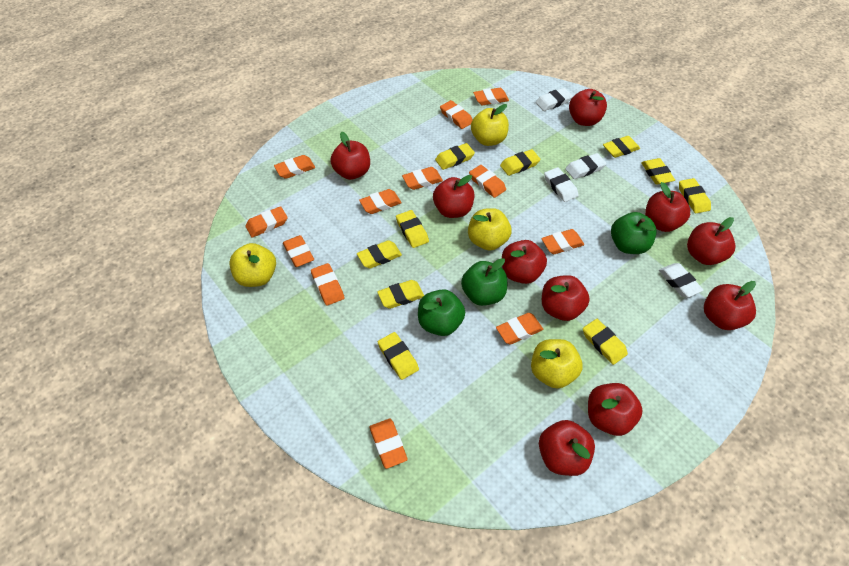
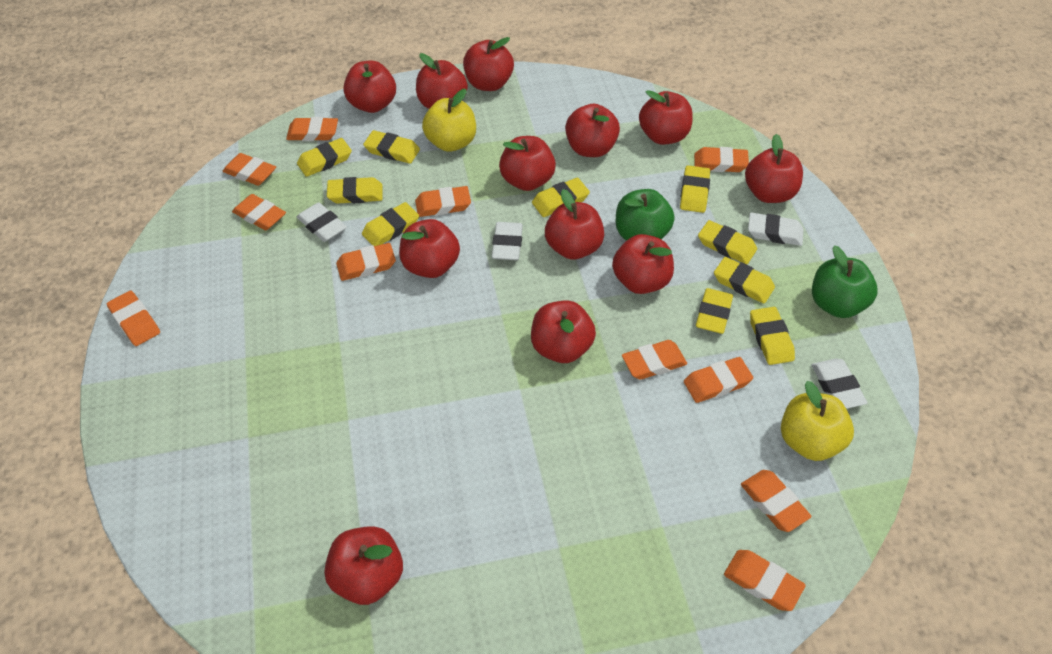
green apple: 3 -> 2
orange eraser: 12 -> 11
red apple: 10 -> 12
yellow apple: 4 -> 2

